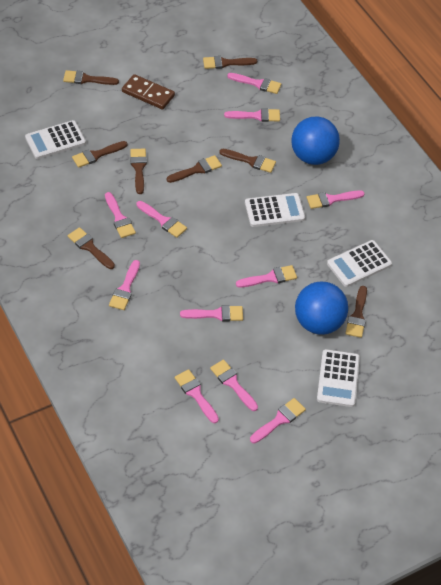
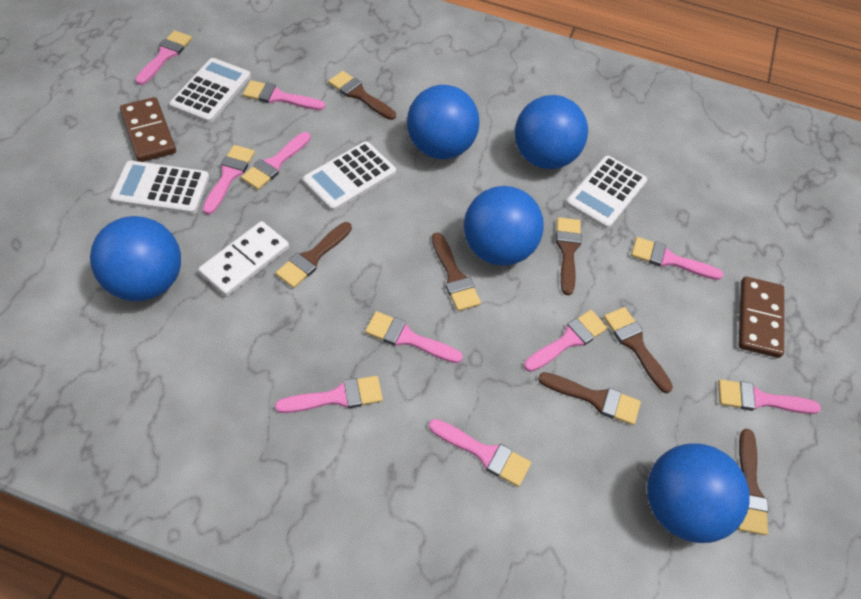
blue ball: 2 -> 5
brown brush: 8 -> 7
brown domino: 1 -> 2
pink brush: 11 -> 10
white domino: 0 -> 1

